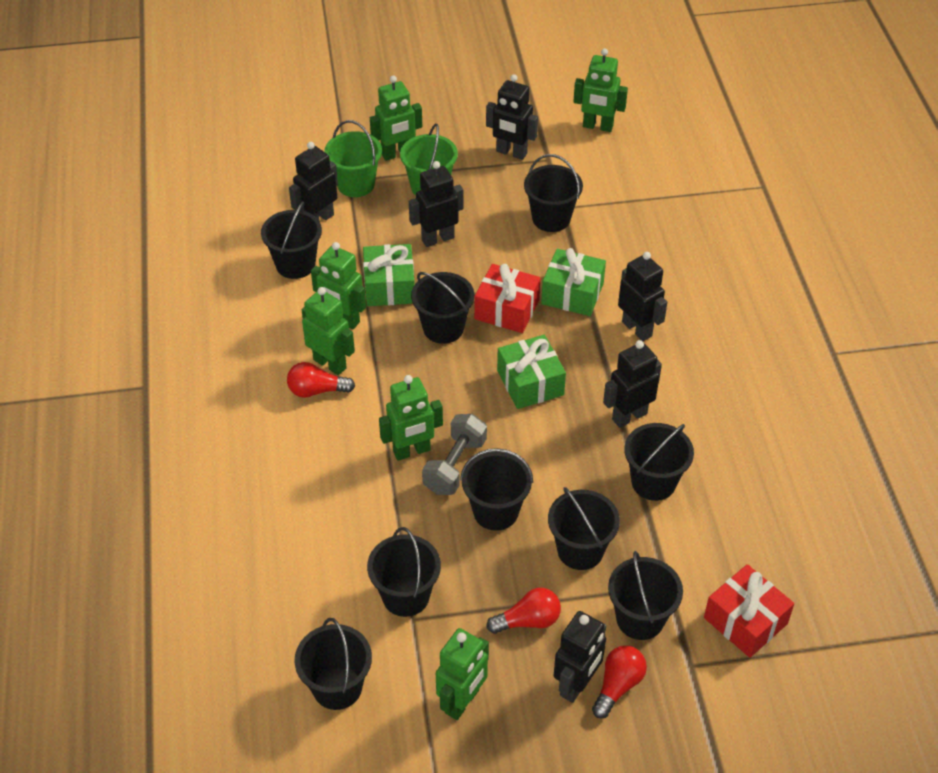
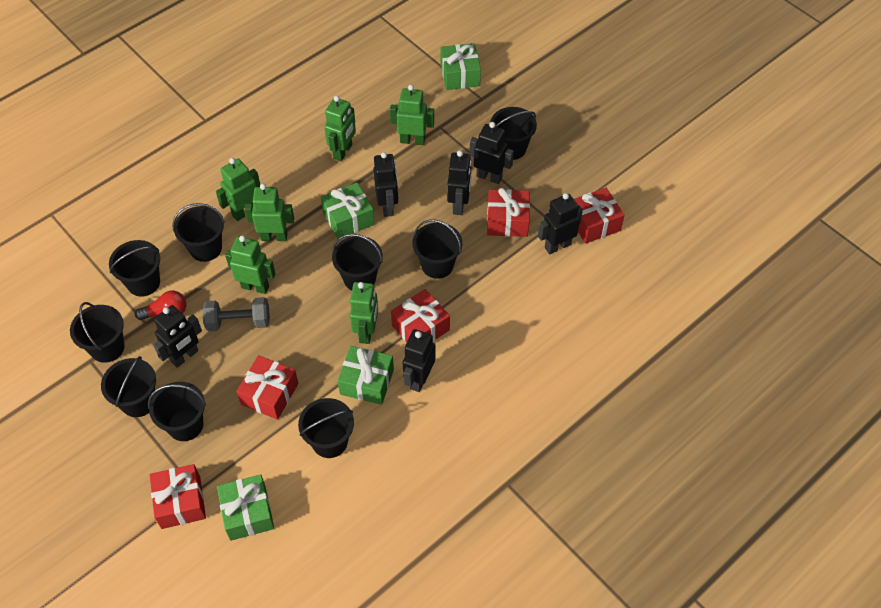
green bucket: 2 -> 0
green gift: 3 -> 4
red gift: 2 -> 5
red light bulb: 3 -> 1

